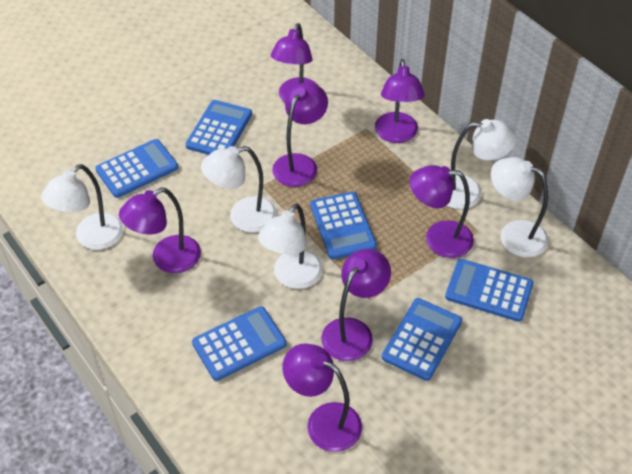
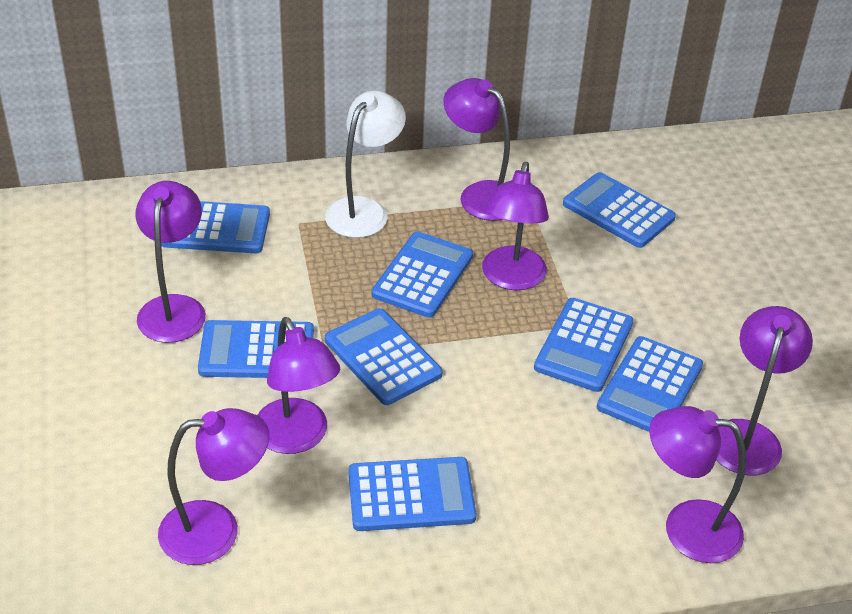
blue calculator: 6 -> 8
white lamp: 5 -> 1

